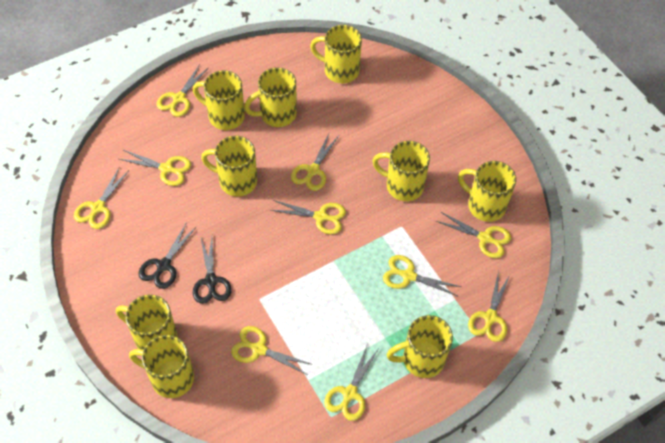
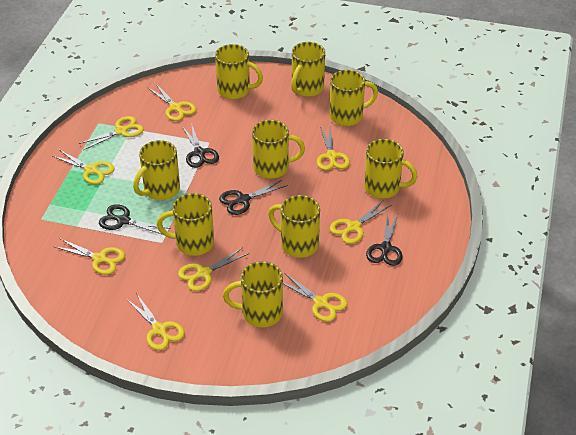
black scissors: 2 -> 4
yellow scissors: 10 -> 9

